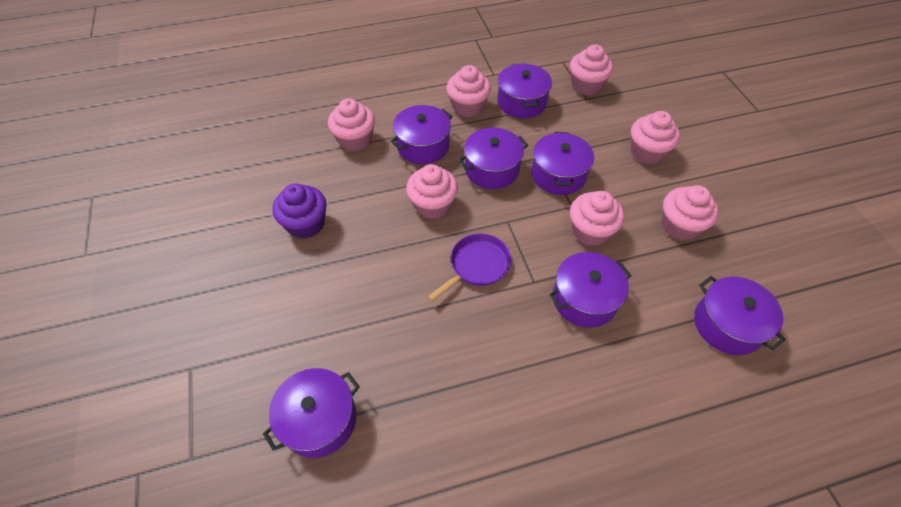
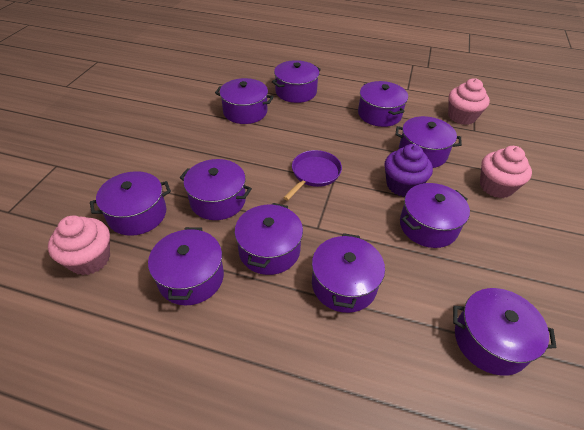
pink cupcake: 7 -> 3
purple pot: 7 -> 11

